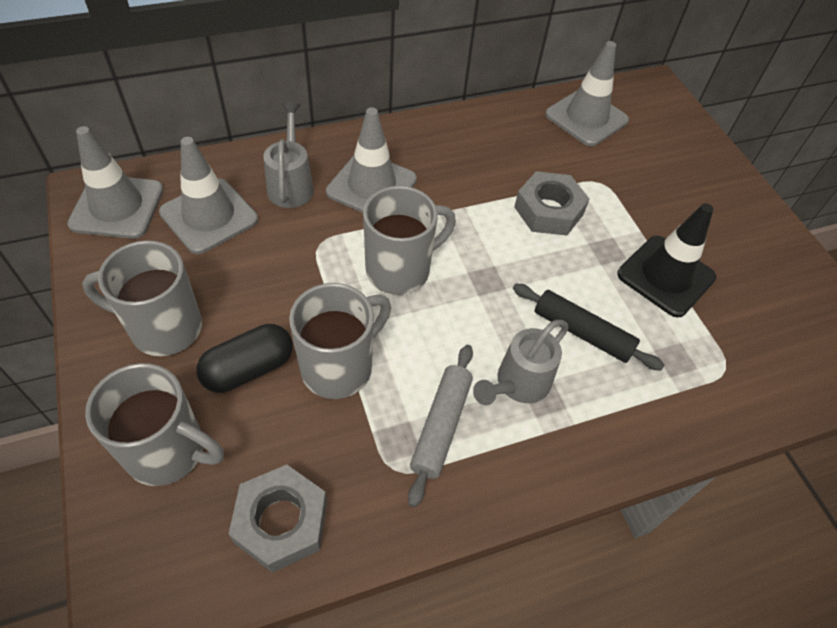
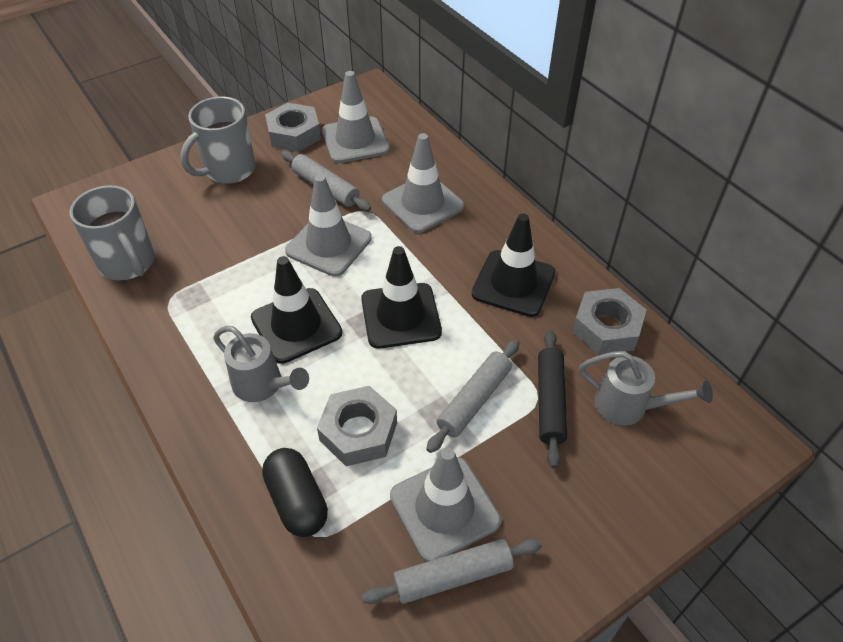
black traffic cone: 1 -> 3
grey mug: 4 -> 2
grey nut: 2 -> 3
grey rolling pin: 1 -> 3

